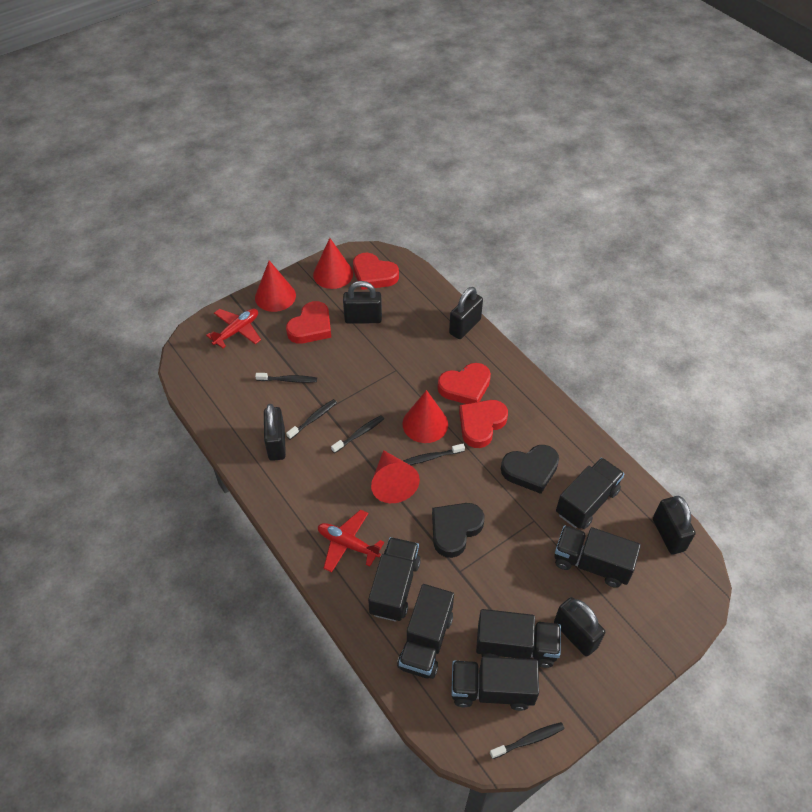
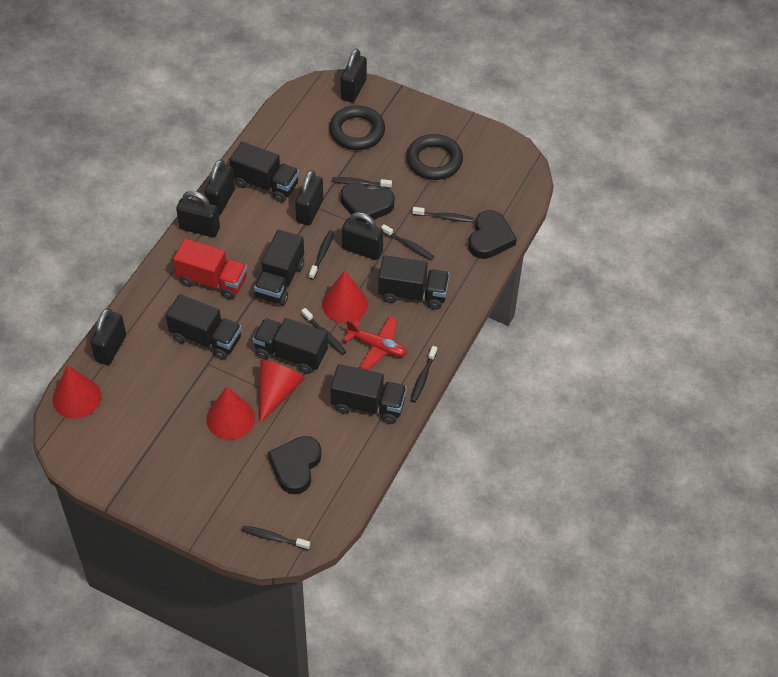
black heart: 2 -> 3
black padlock: 5 -> 6
black ring: 0 -> 2
black toothbrush: 5 -> 7
red heart: 4 -> 0
red plane: 2 -> 1
red truck: 0 -> 1

